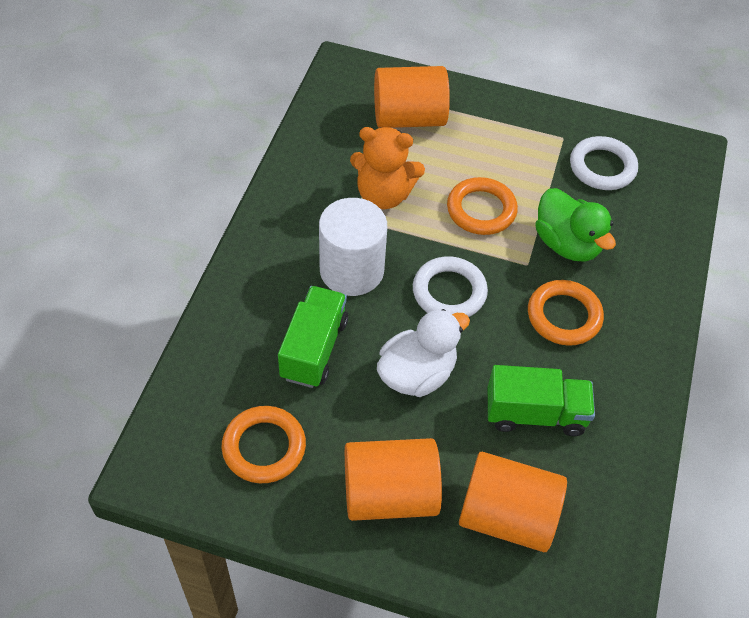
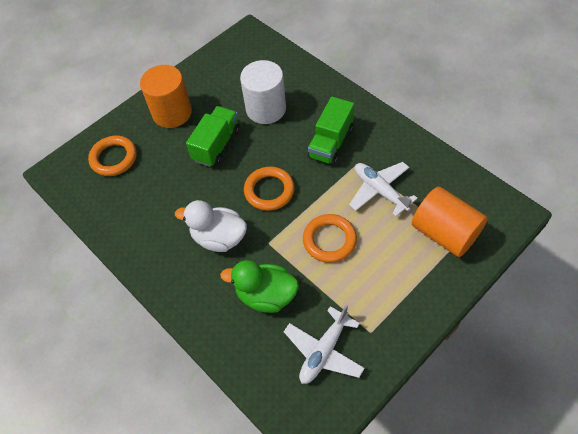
orange cylinder: 3 -> 2
orange teddy bear: 1 -> 0
white plane: 0 -> 2
white ring: 2 -> 0

